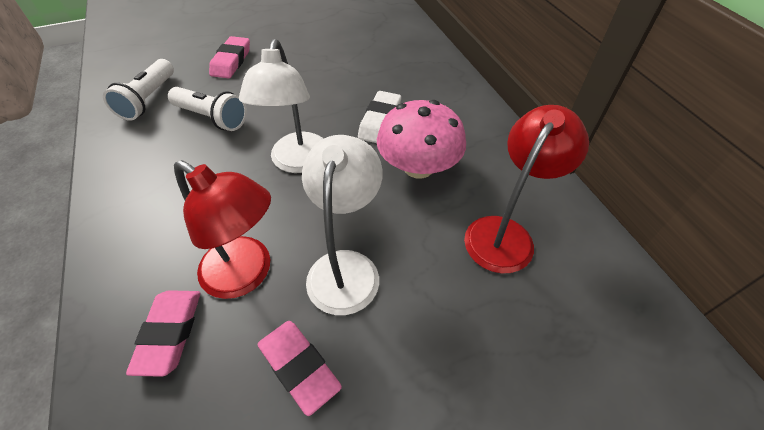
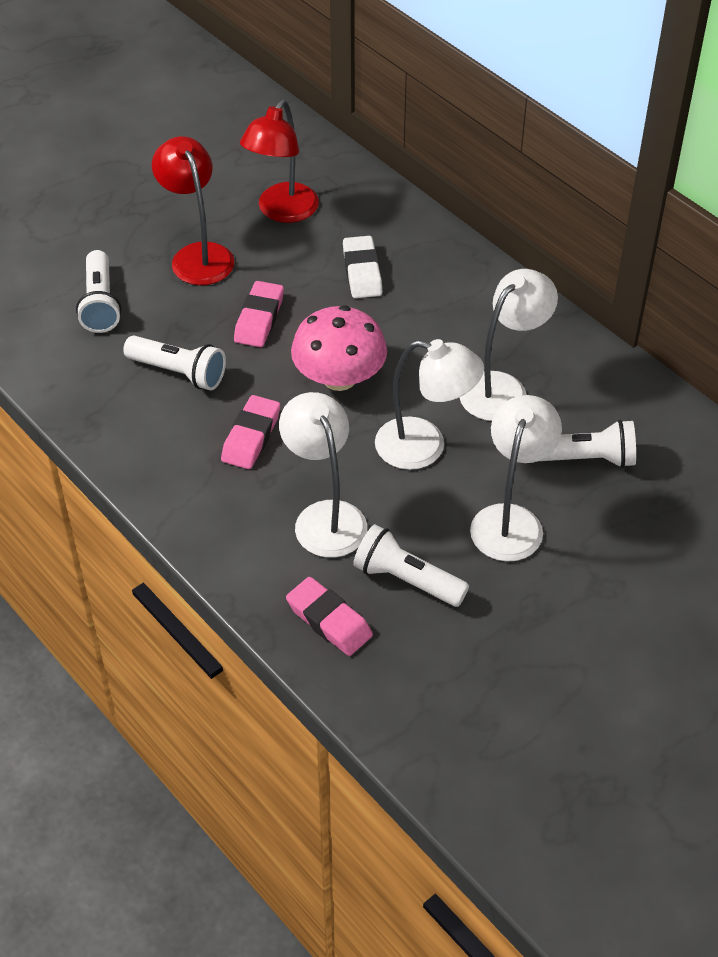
white flashlight: 2 -> 4
white lamp: 2 -> 4

